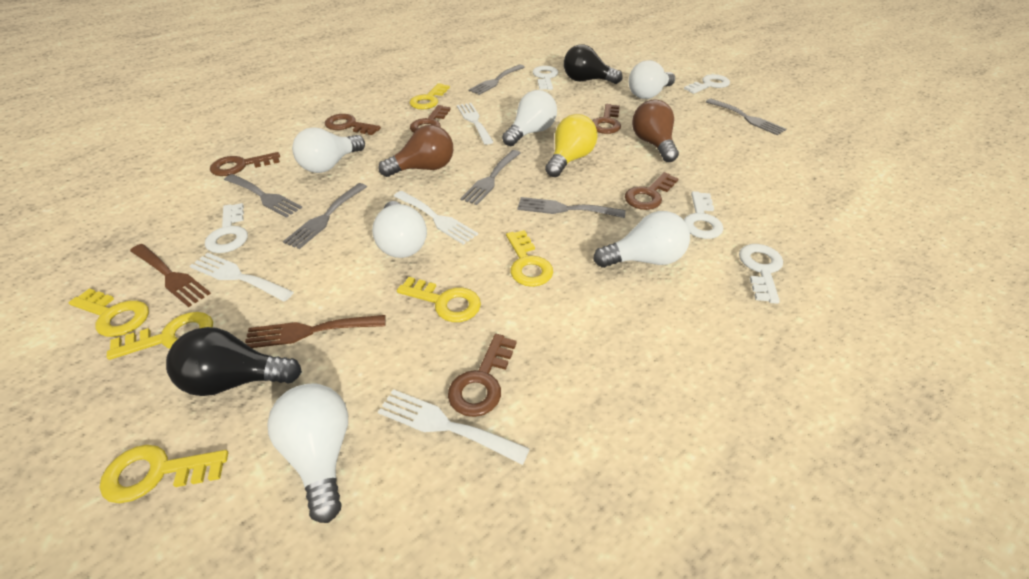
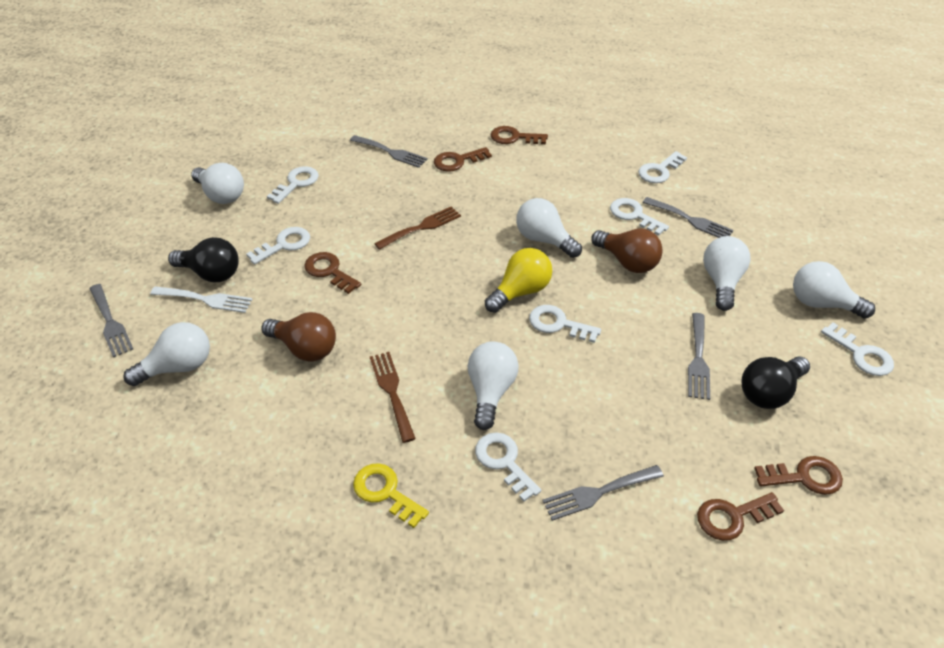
brown key: 6 -> 5
grey fork: 6 -> 5
white fork: 4 -> 1
white key: 5 -> 7
yellow key: 6 -> 1

